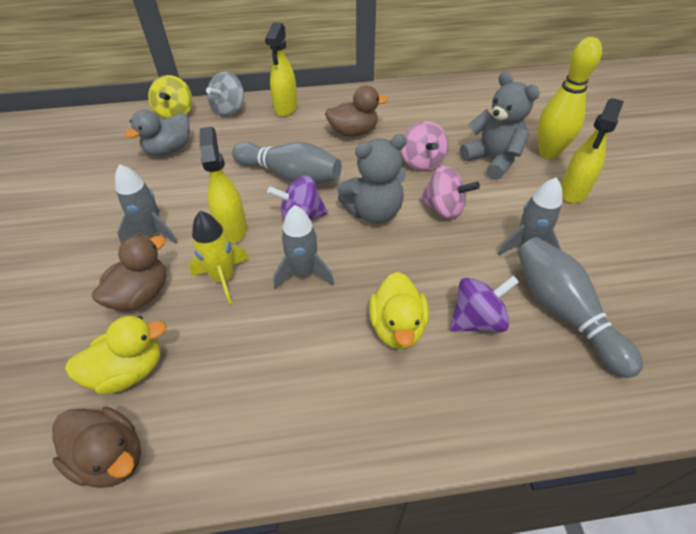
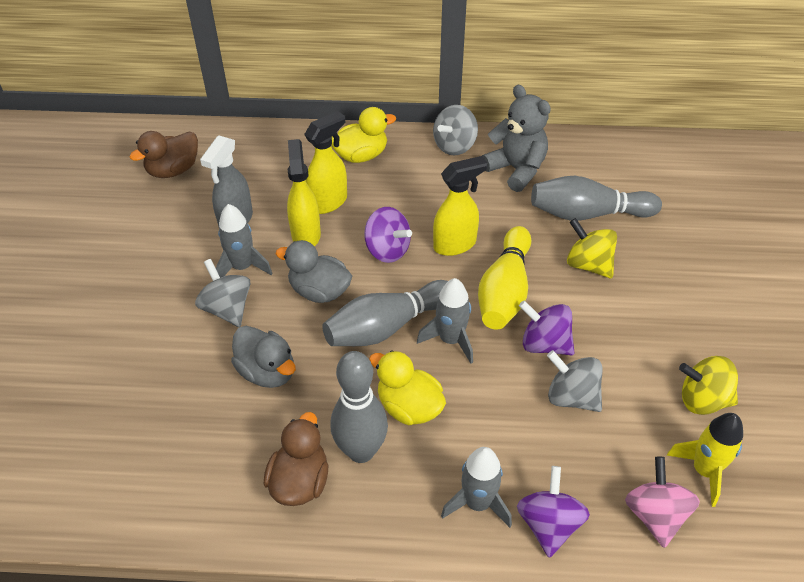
brown duck: 3 -> 2
grey bowling pin: 2 -> 3
grey duck: 1 -> 2
grey spinning top: 1 -> 3
grey spray bottle: 0 -> 1
grey teddy bear: 2 -> 1
pink spinning top: 2 -> 1
purple spinning top: 2 -> 3
yellow spinning top: 1 -> 2

